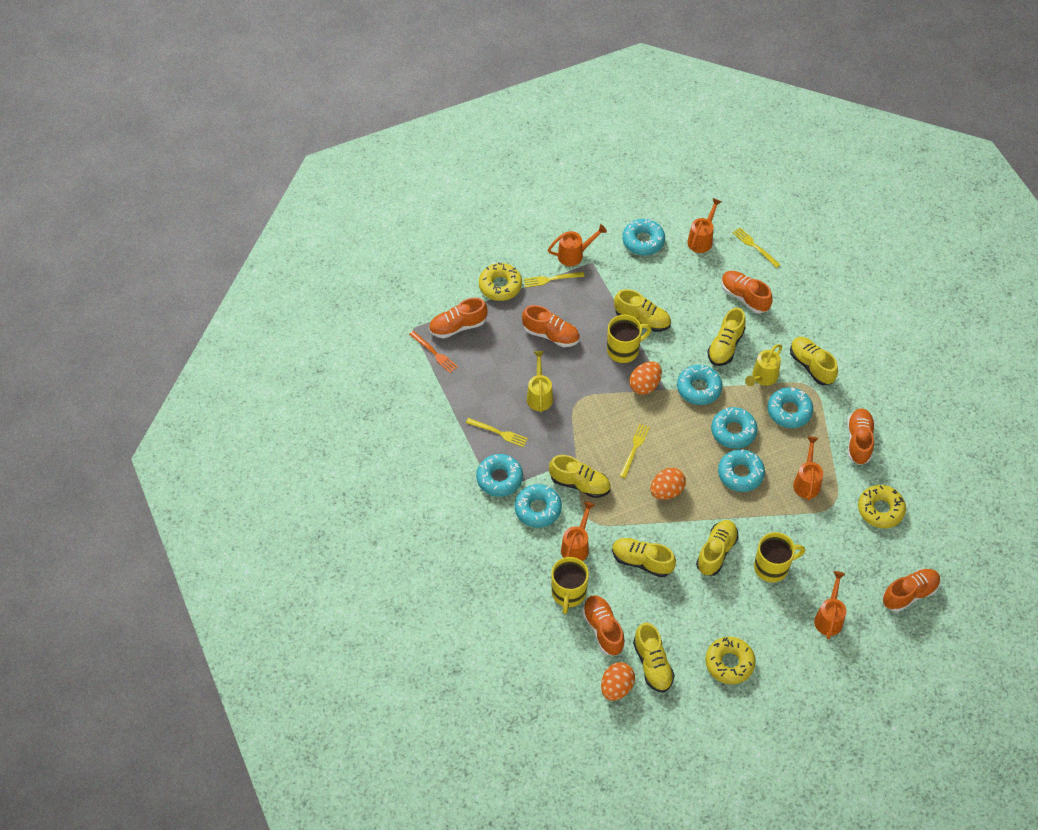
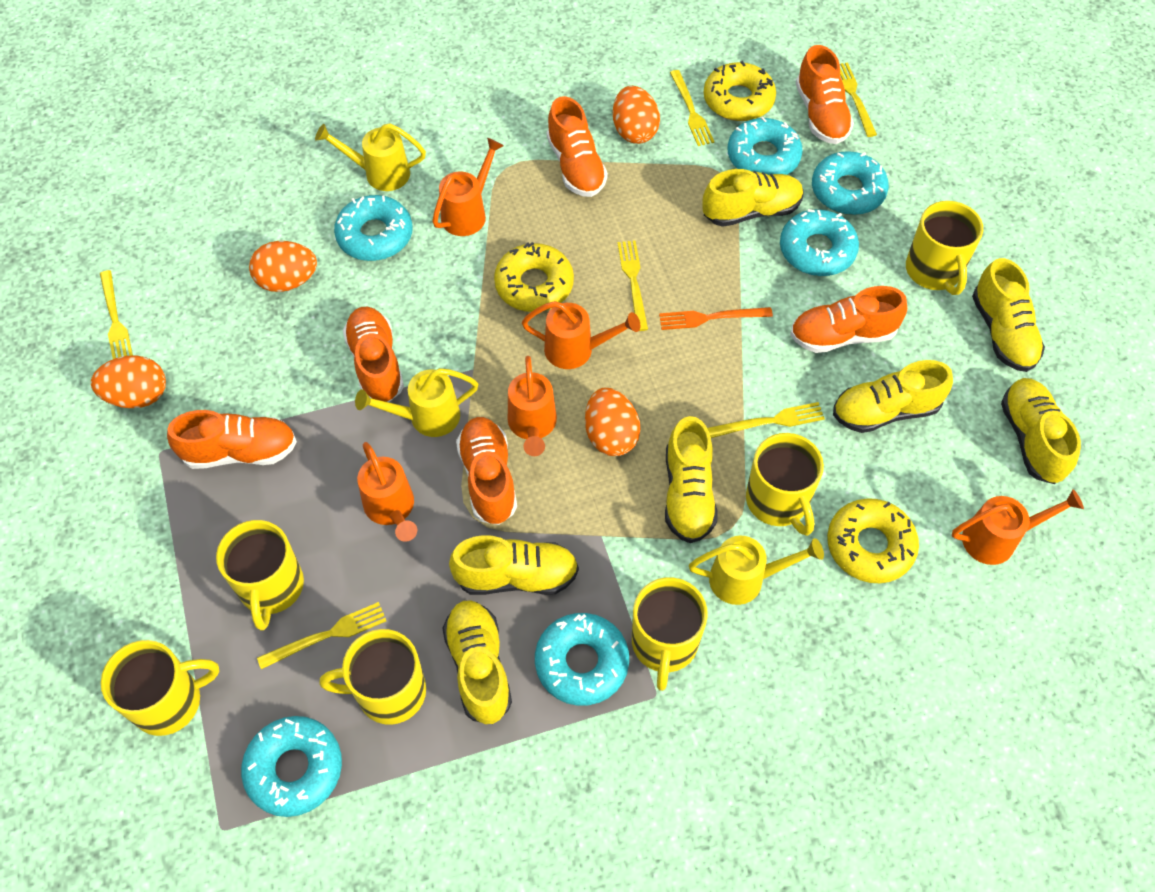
orange egg: 3 -> 4
turquoise donut: 7 -> 6
yellow fork: 4 -> 6
yellow mug: 3 -> 6
yellow watering can: 2 -> 3

